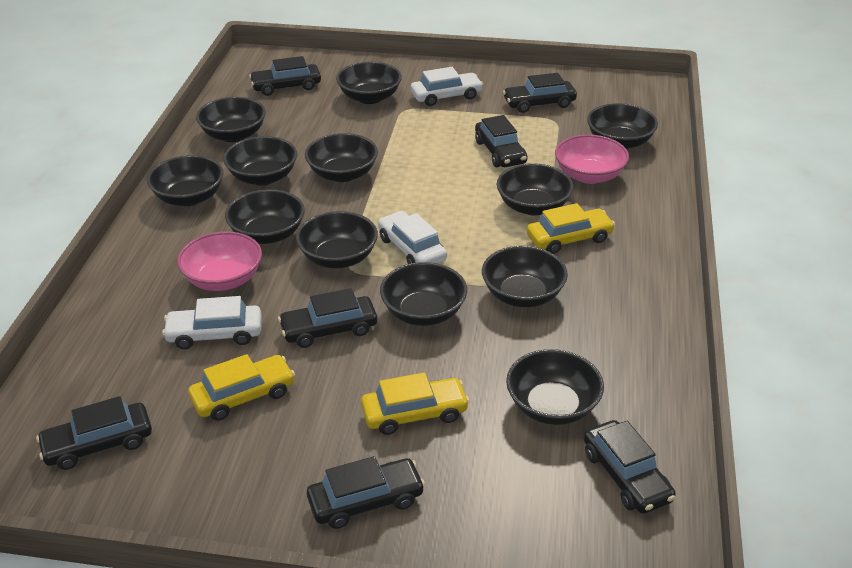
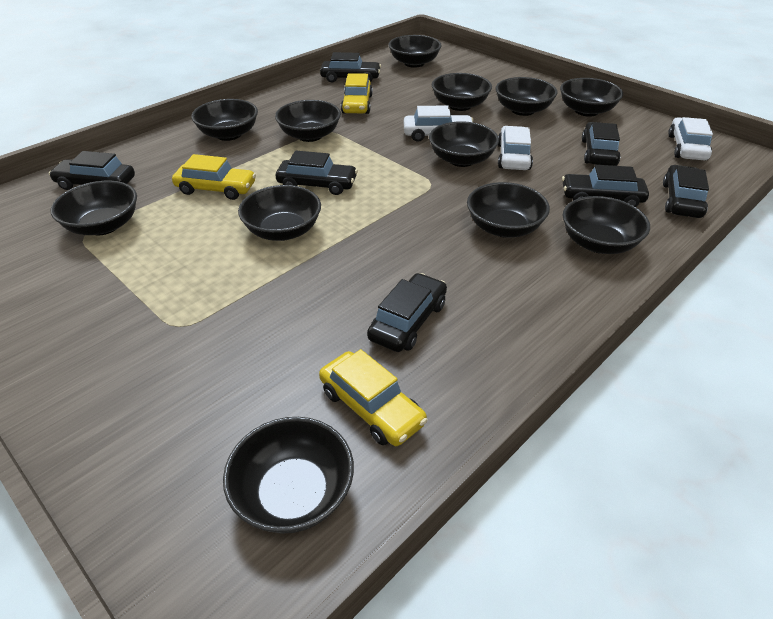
pink bowl: 2 -> 0

